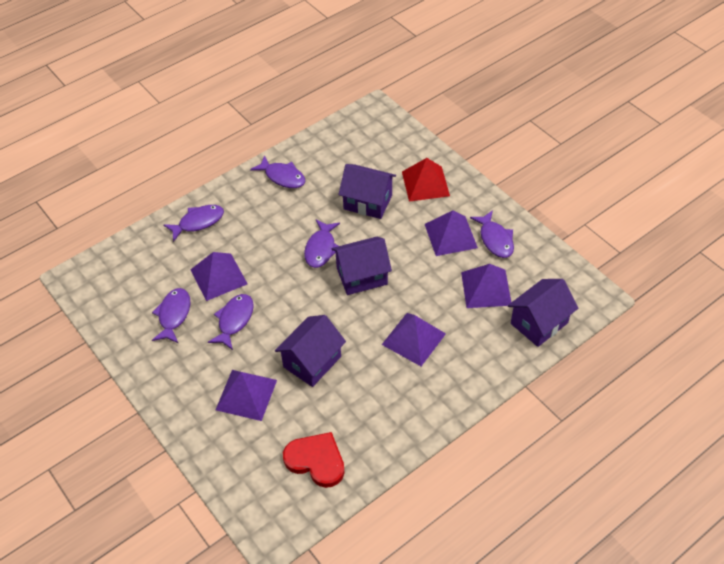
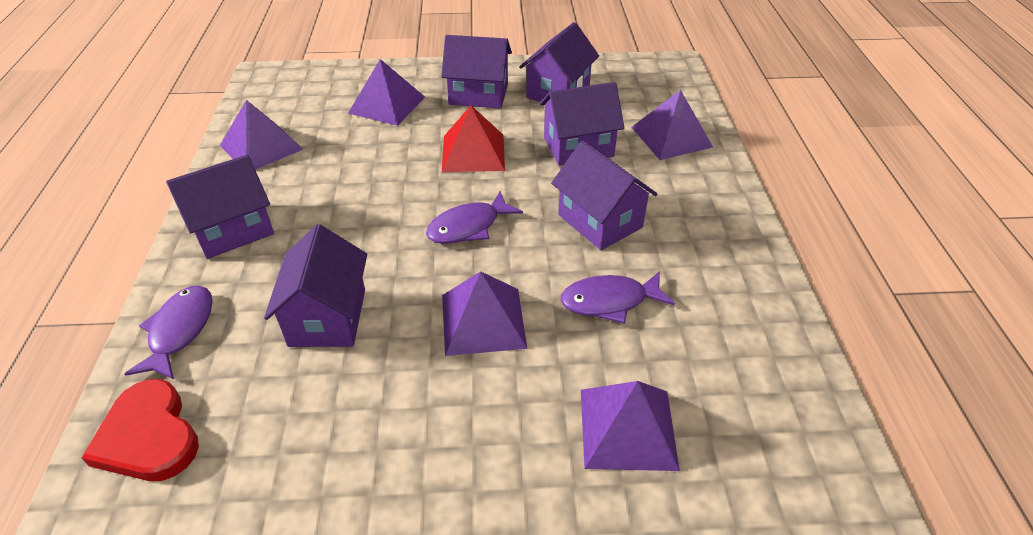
purple fish: 6 -> 3
purple house: 4 -> 6

